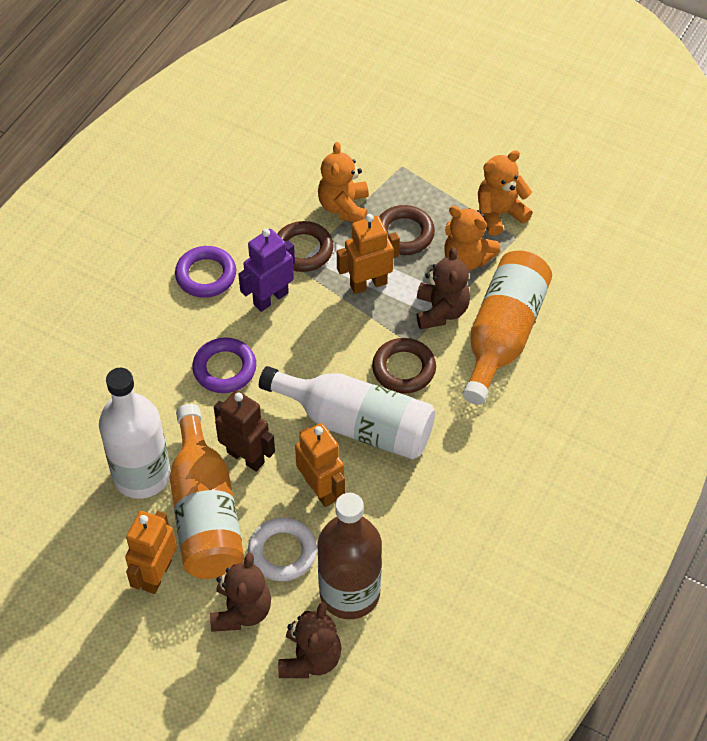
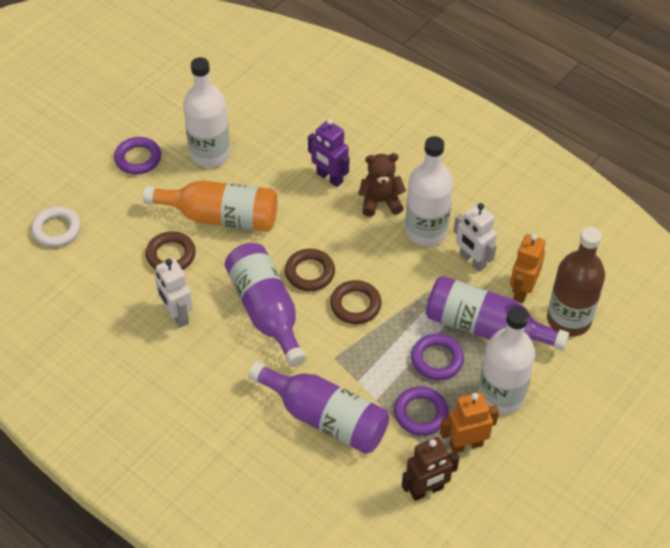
brown teddy bear: 3 -> 1
orange bottle: 2 -> 1
orange robot: 3 -> 2
orange teddy bear: 3 -> 0
purple bottle: 0 -> 3
purple ring: 2 -> 3
white bottle: 2 -> 3
white robot: 0 -> 2

